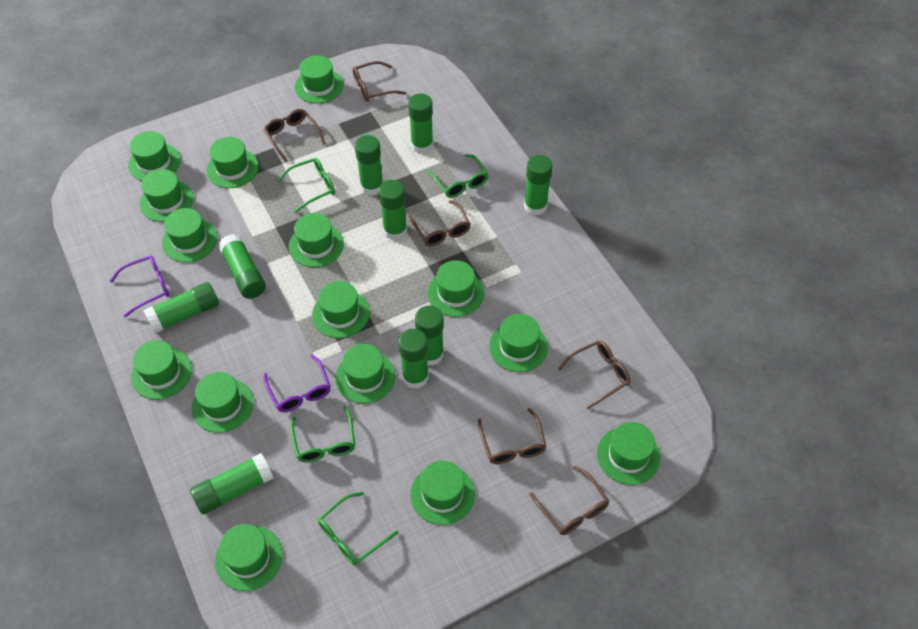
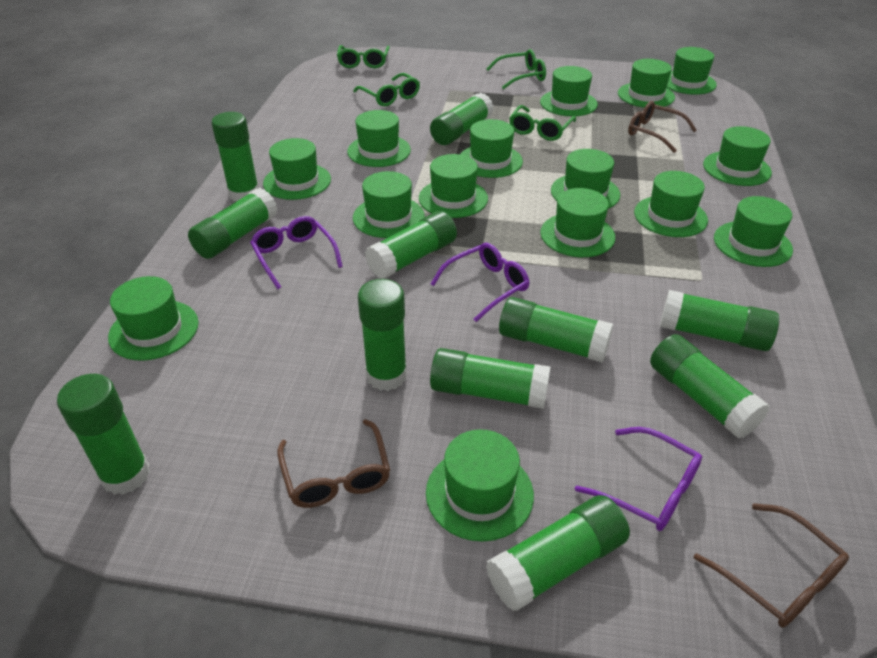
brown glasses: 6 -> 3
green glue stick: 9 -> 11
purple glasses: 2 -> 3

